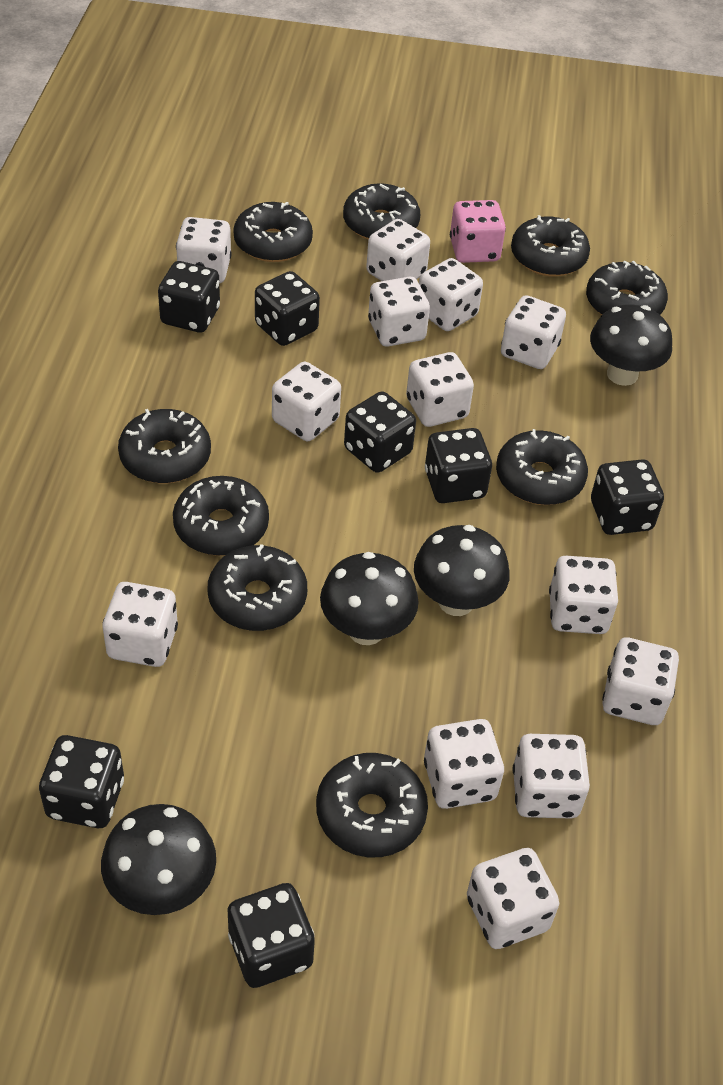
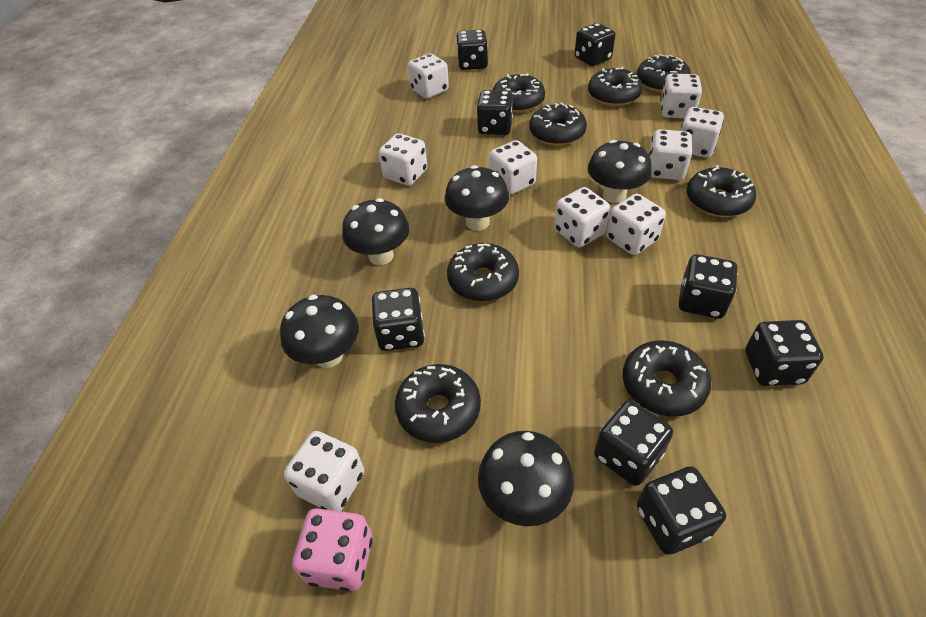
black dice: 7 -> 8
black donut: 9 -> 8
black mushroom: 4 -> 5
white dice: 13 -> 9

